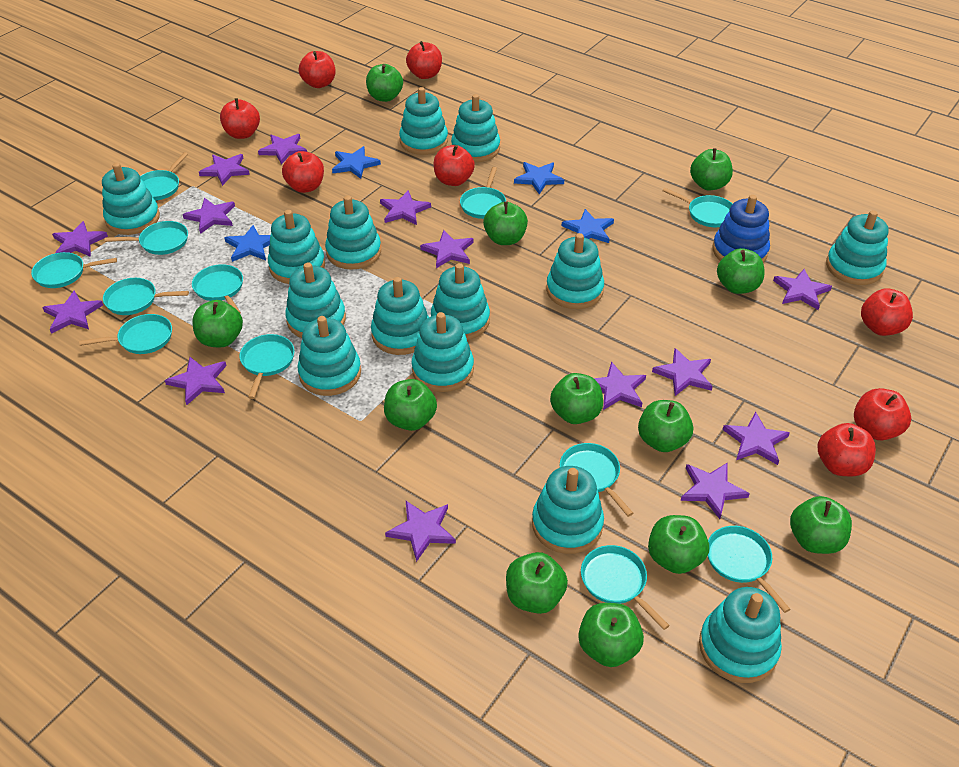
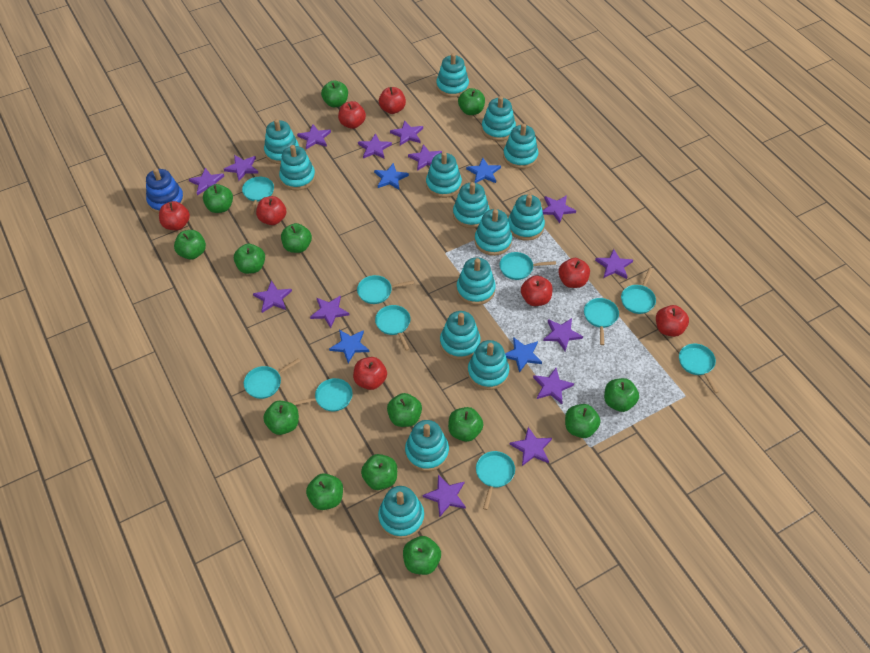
green apple: 12 -> 14
turquoise pan: 12 -> 10

